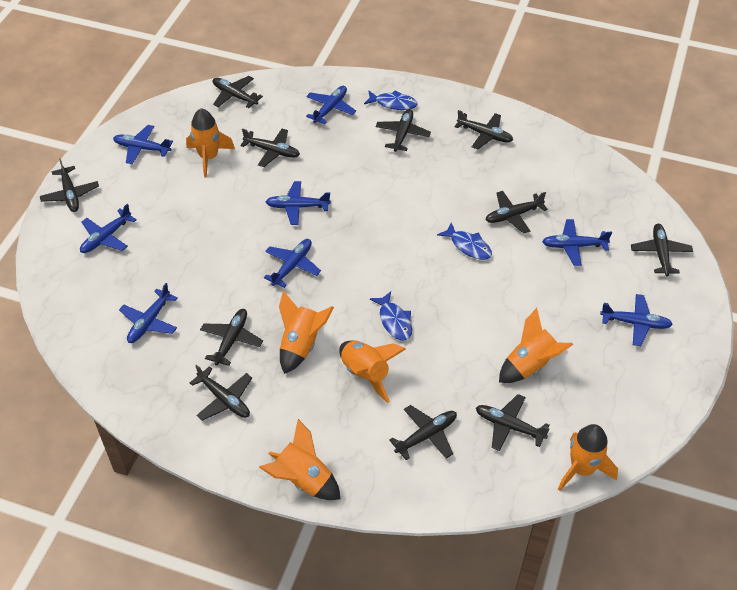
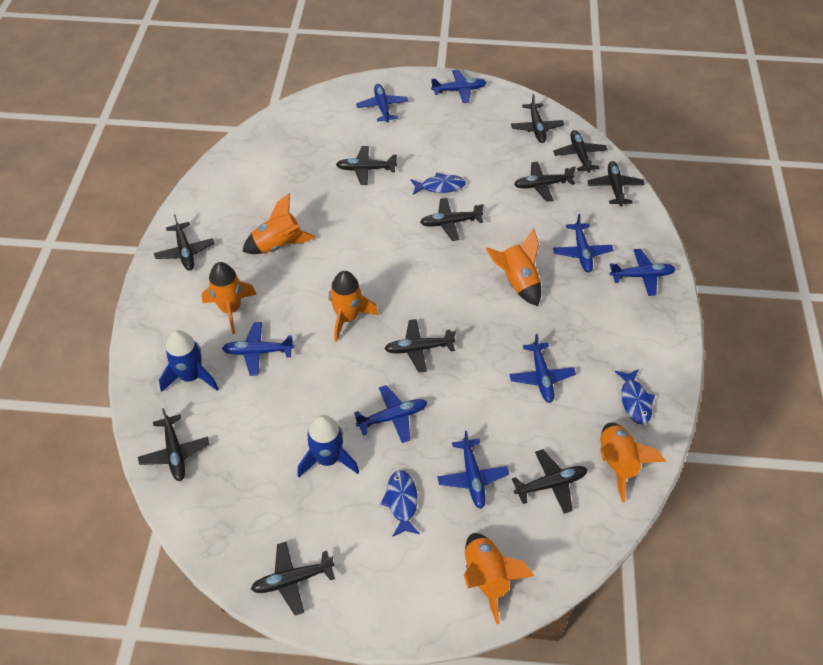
blue rocket: 0 -> 2

